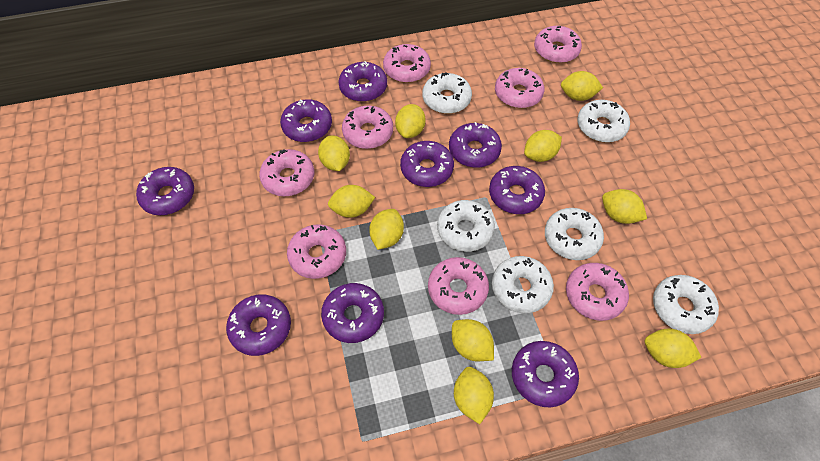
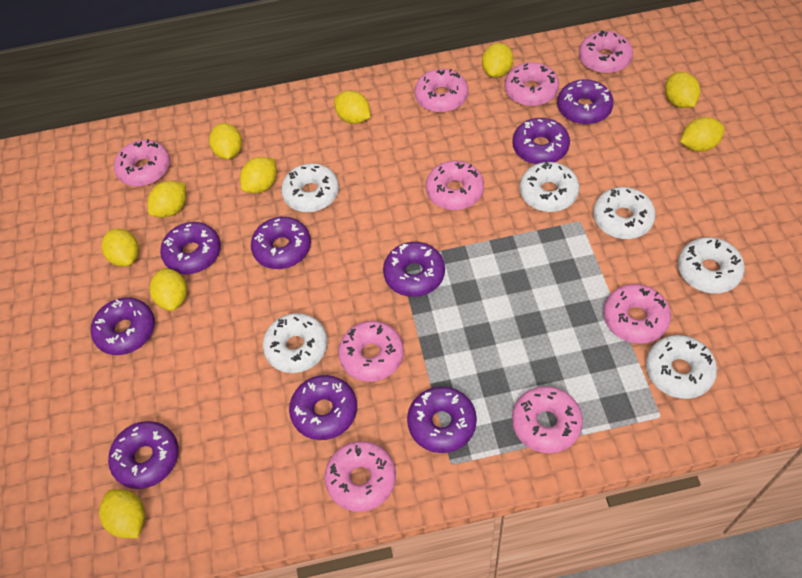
pink donut: 8 -> 9

